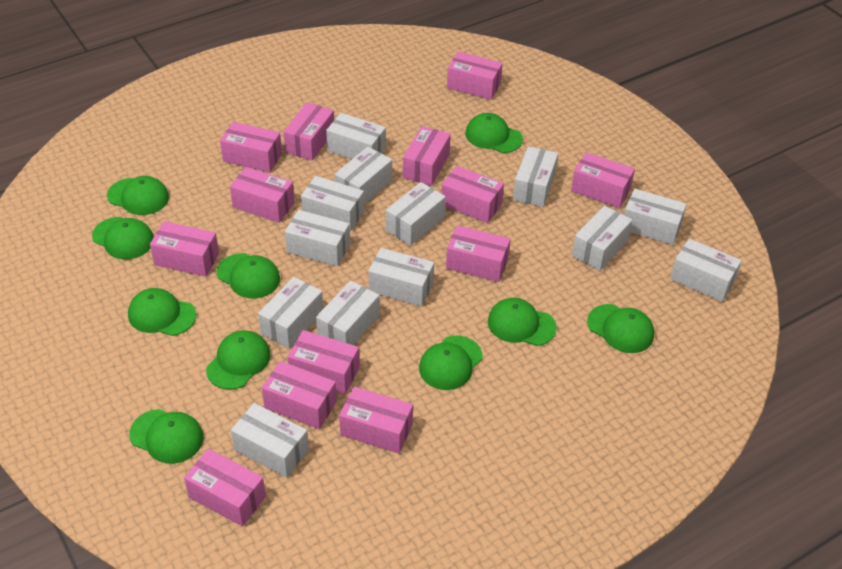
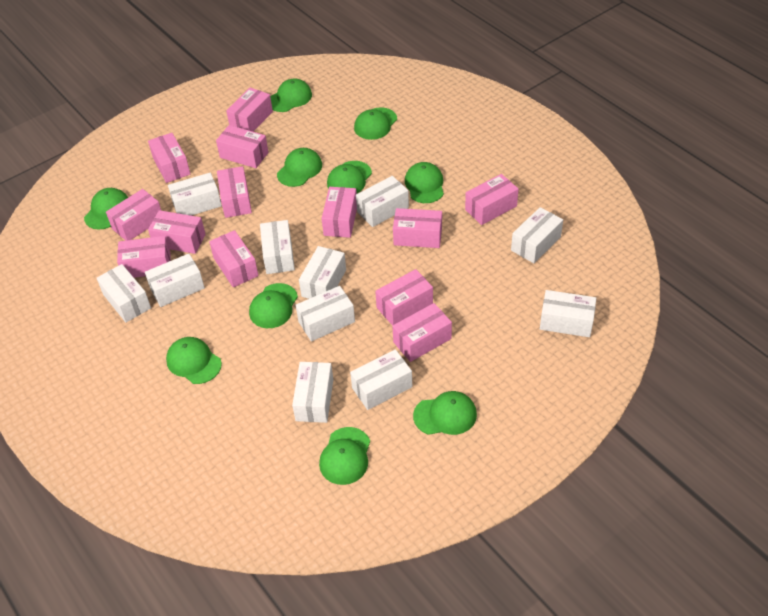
white box: 13 -> 11

